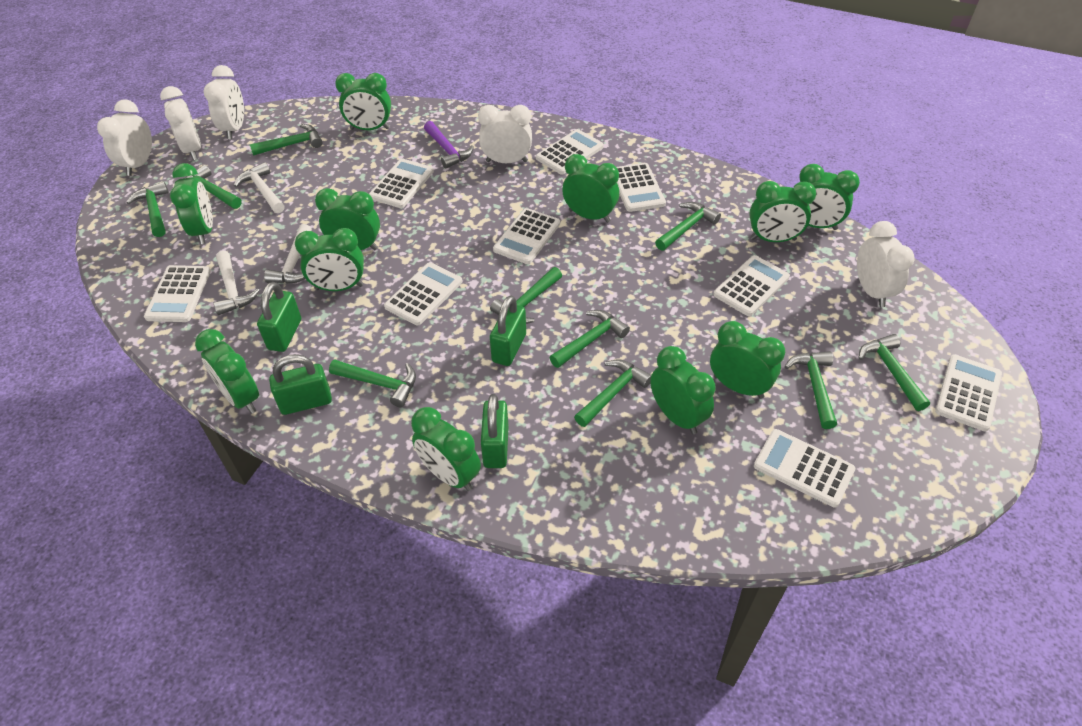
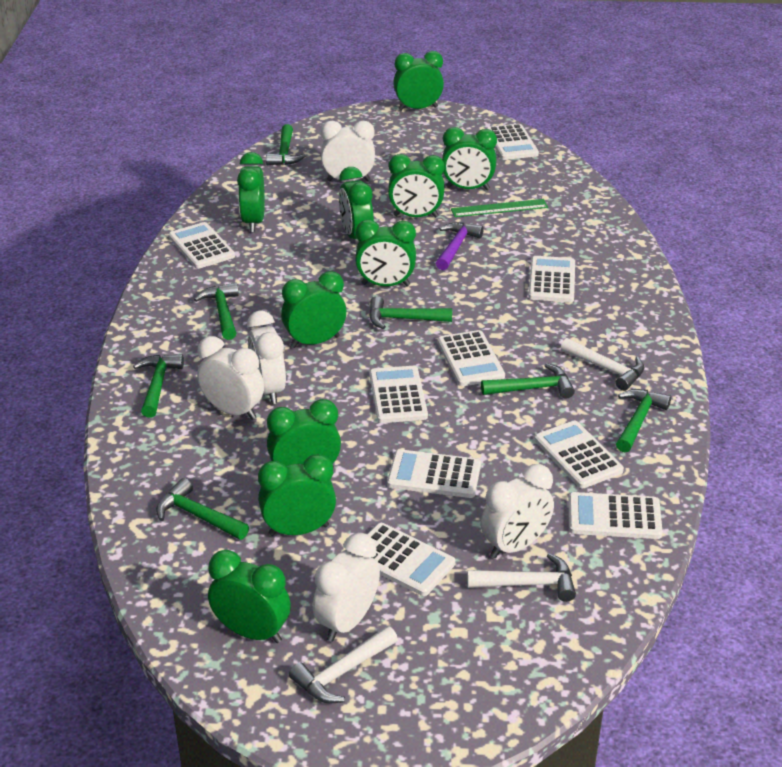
green clock: 11 -> 10
green hammer: 10 -> 7
green padlock: 4 -> 0
green ruler: 0 -> 1

